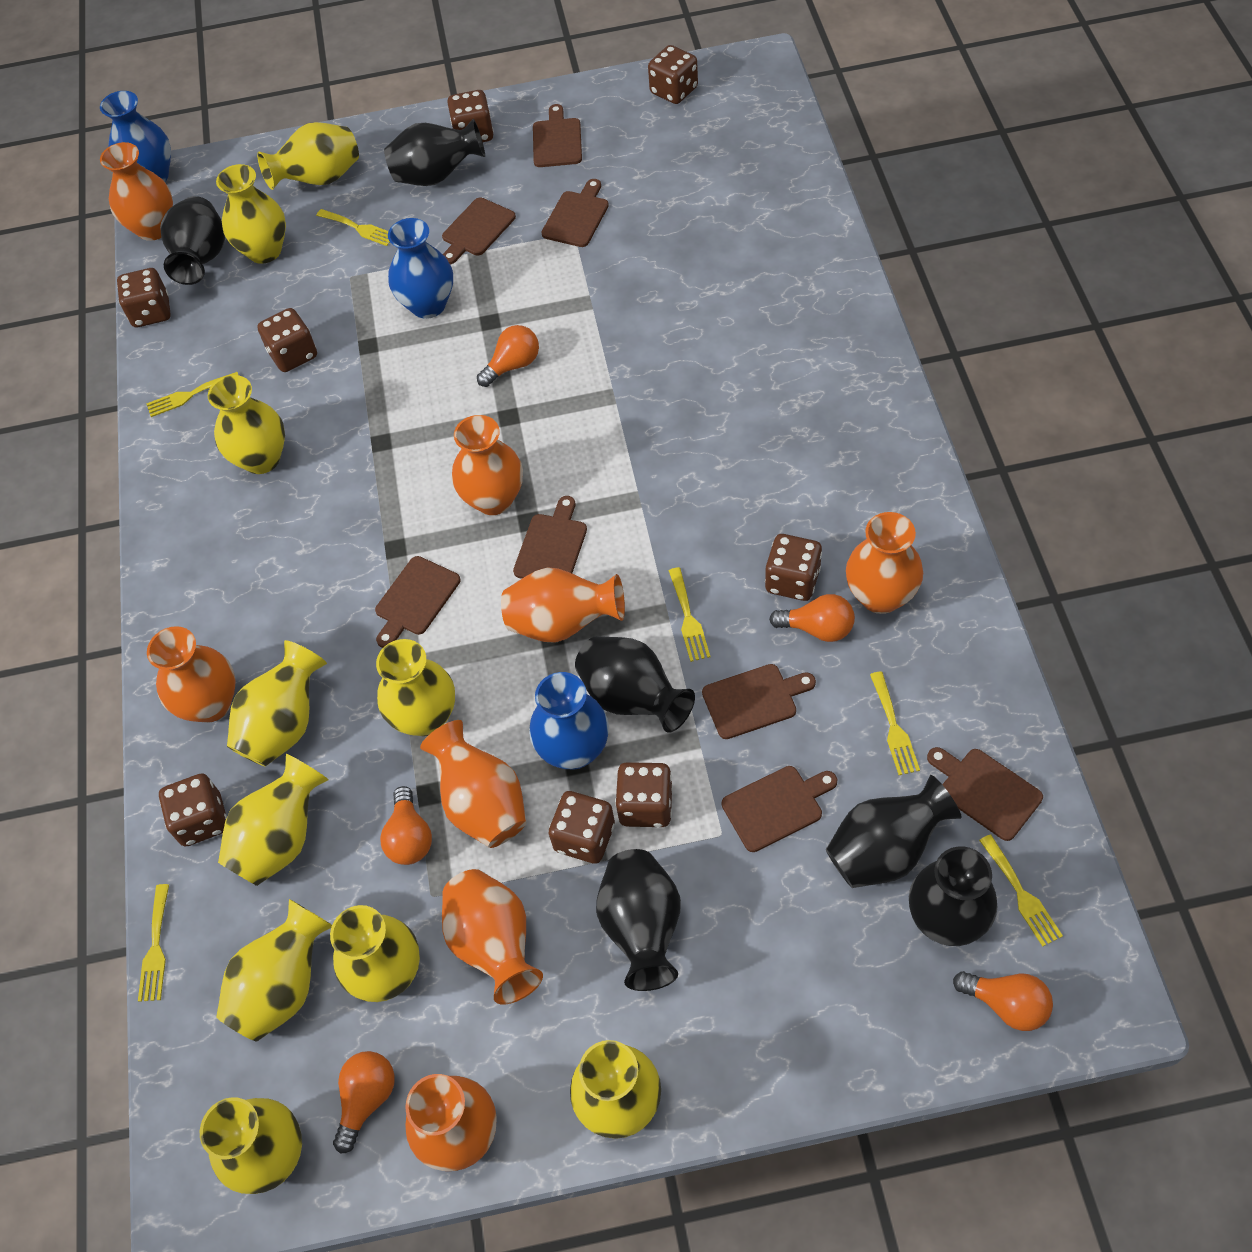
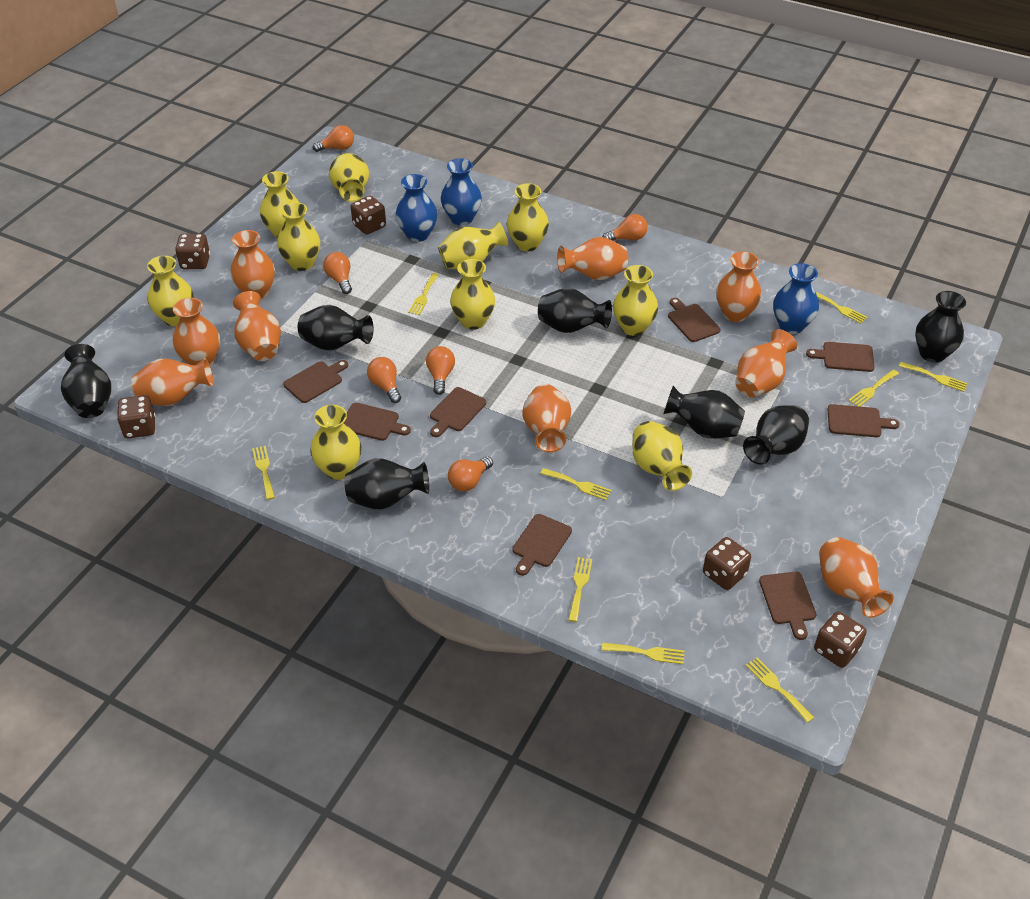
black vase: 6 -> 7
brown dice: 8 -> 5
orange light bulb: 5 -> 6
orange vase: 8 -> 9
yellow fork: 6 -> 9

